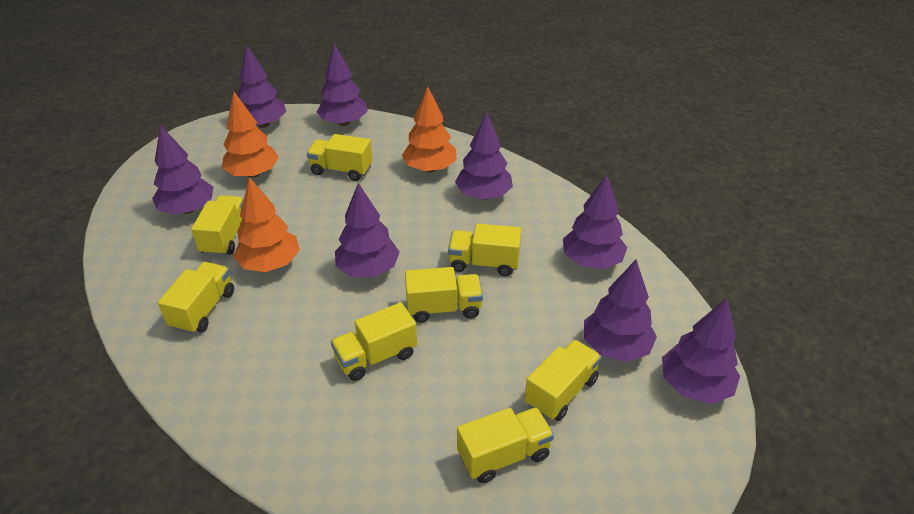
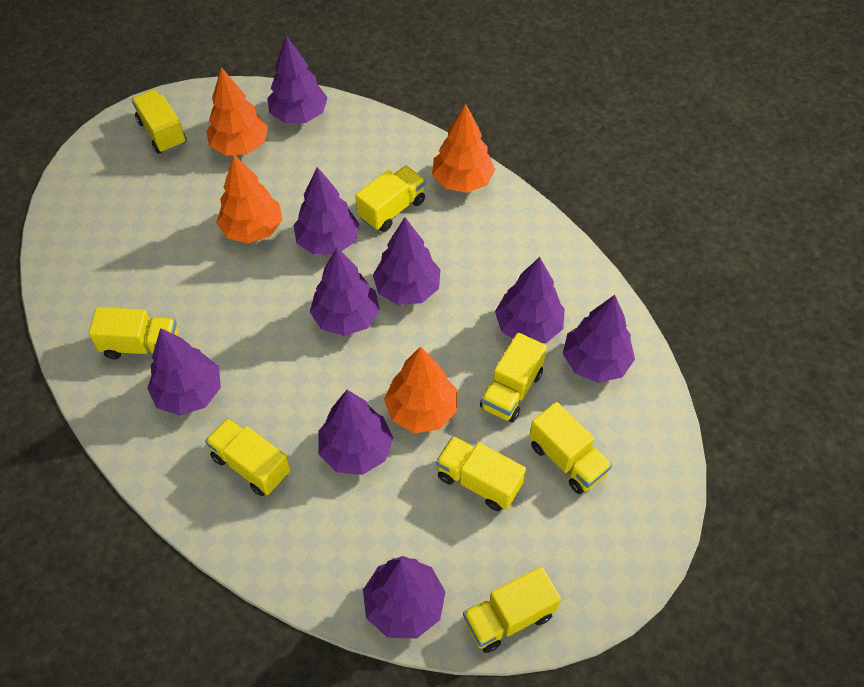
orange tree: 3 -> 4
purple tree: 8 -> 9

